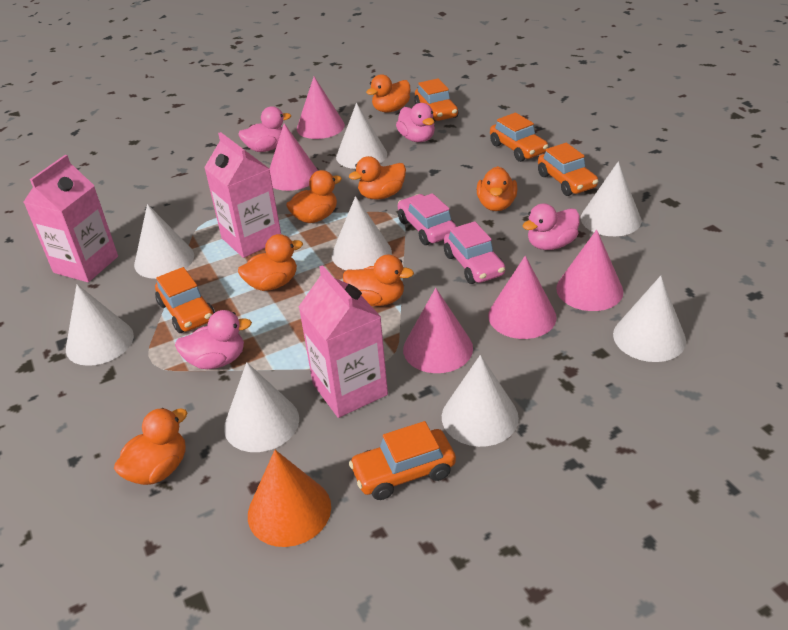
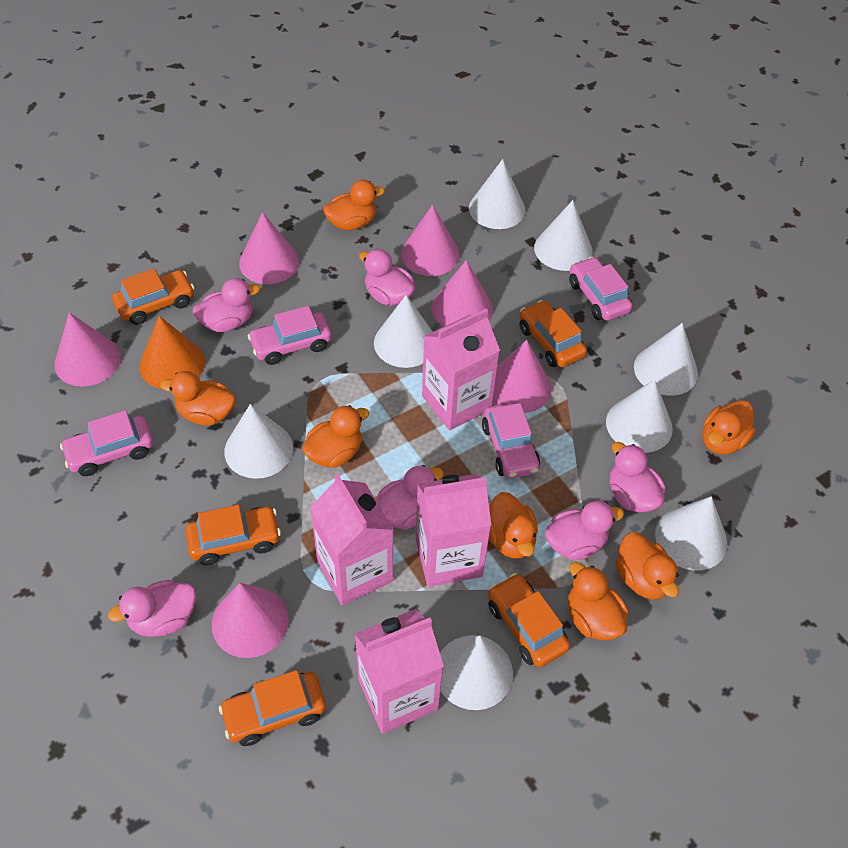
pink car: 2 -> 4
pink carton: 3 -> 4
pink cone: 5 -> 6
pink duck: 4 -> 6

